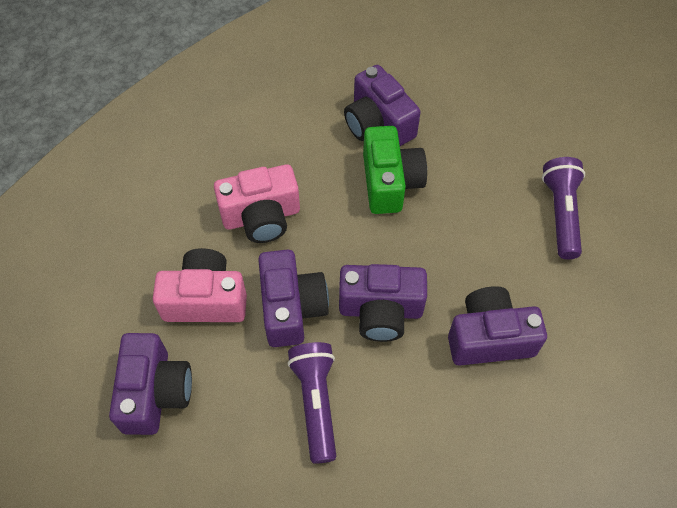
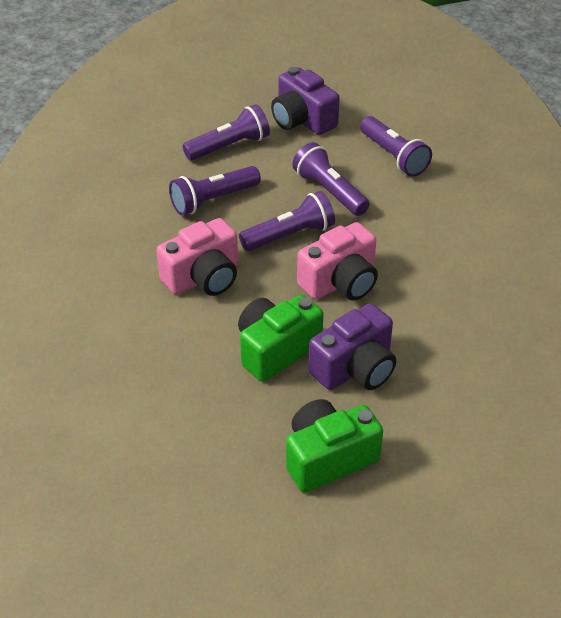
green camera: 1 -> 2
purple camera: 5 -> 2
purple flashlight: 2 -> 5

